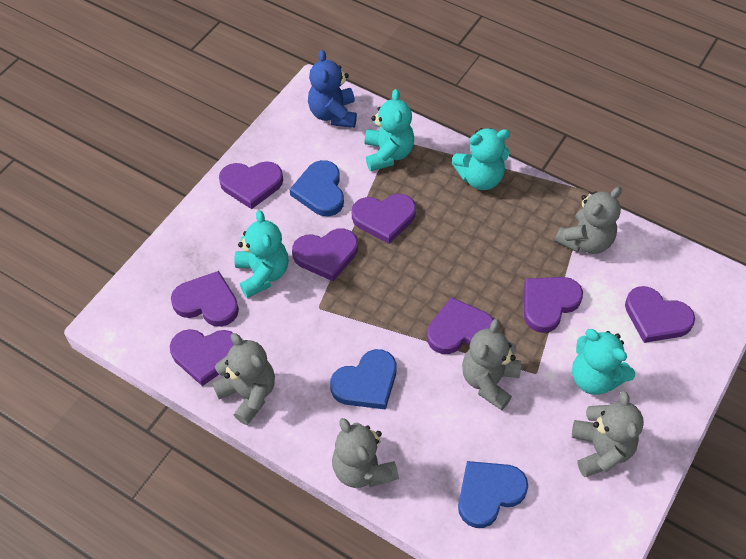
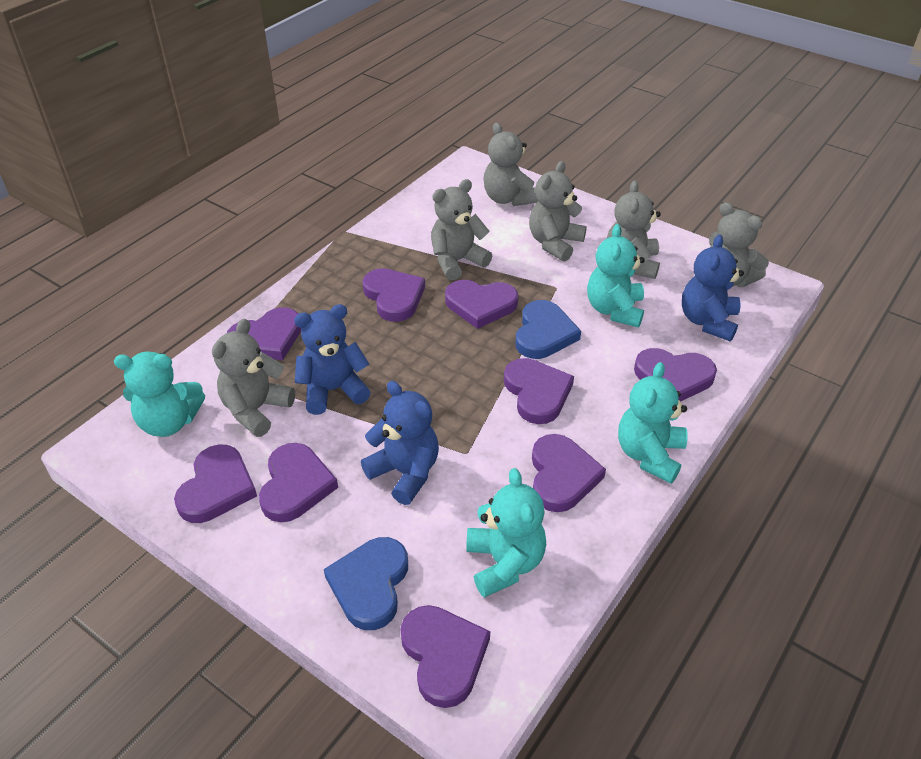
blue heart: 3 -> 2
blue teddy bear: 1 -> 3
grey teddy bear: 5 -> 6
purple heart: 8 -> 9

